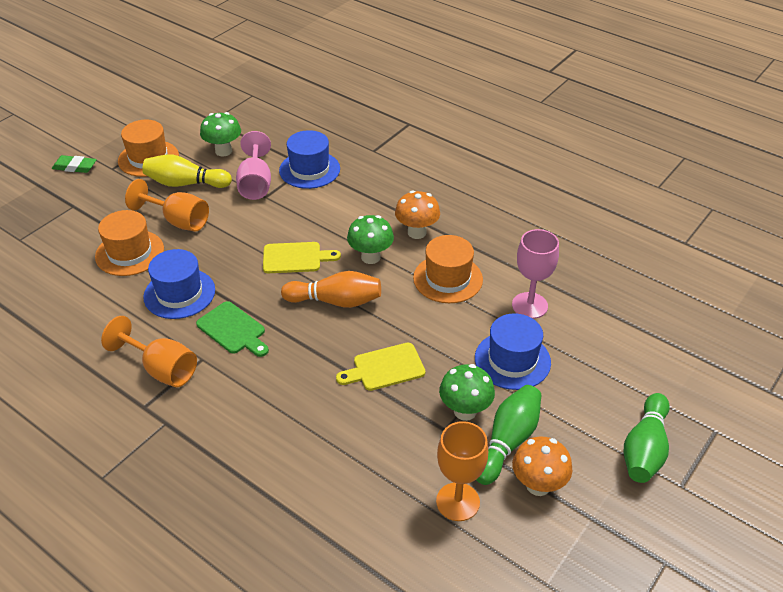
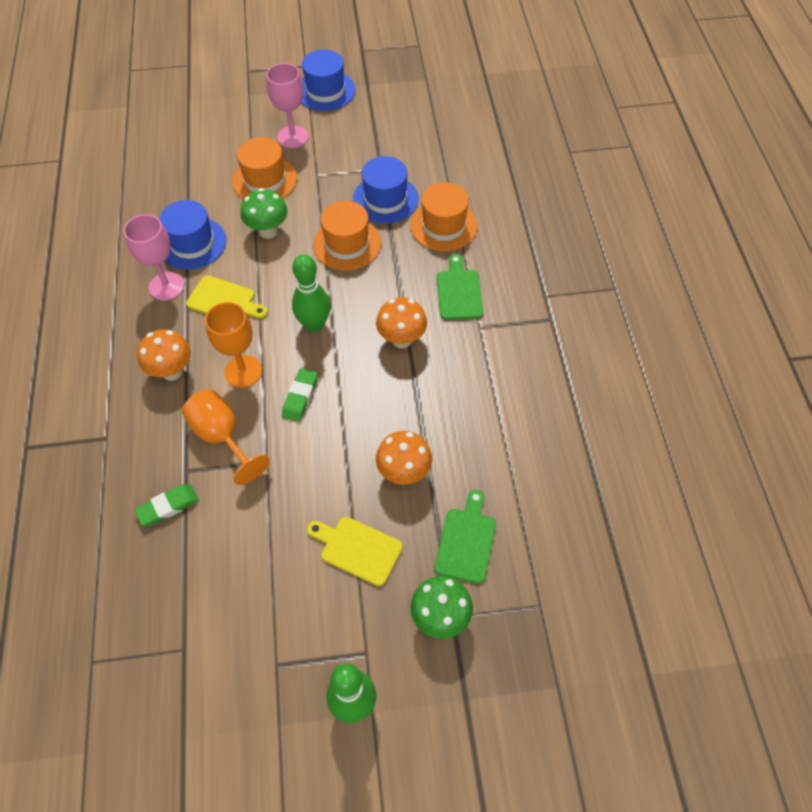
green cutting board: 1 -> 2
green eraser: 1 -> 2
green mushroom: 3 -> 2
orange bowling pin: 1 -> 0
orange goblet: 3 -> 2
orange mushroom: 2 -> 3
yellow bowling pin: 1 -> 0

